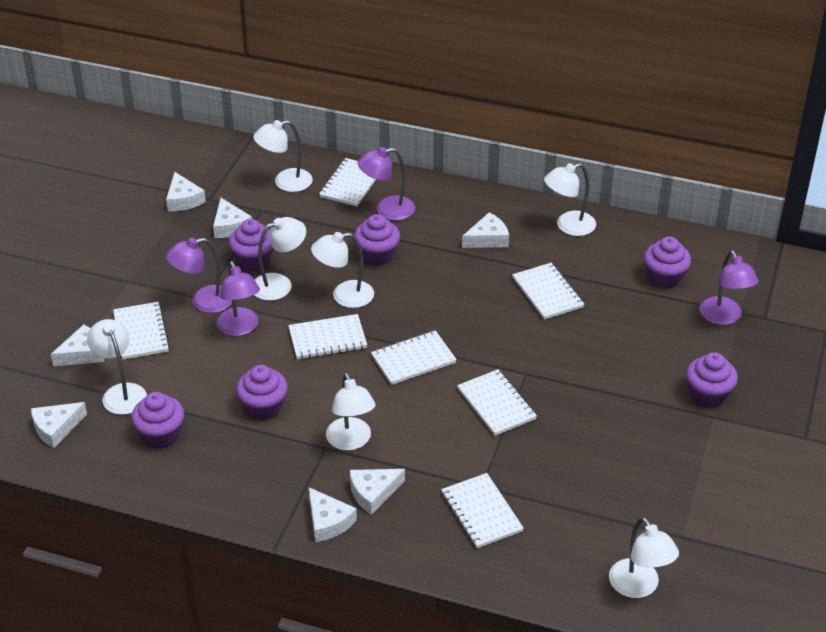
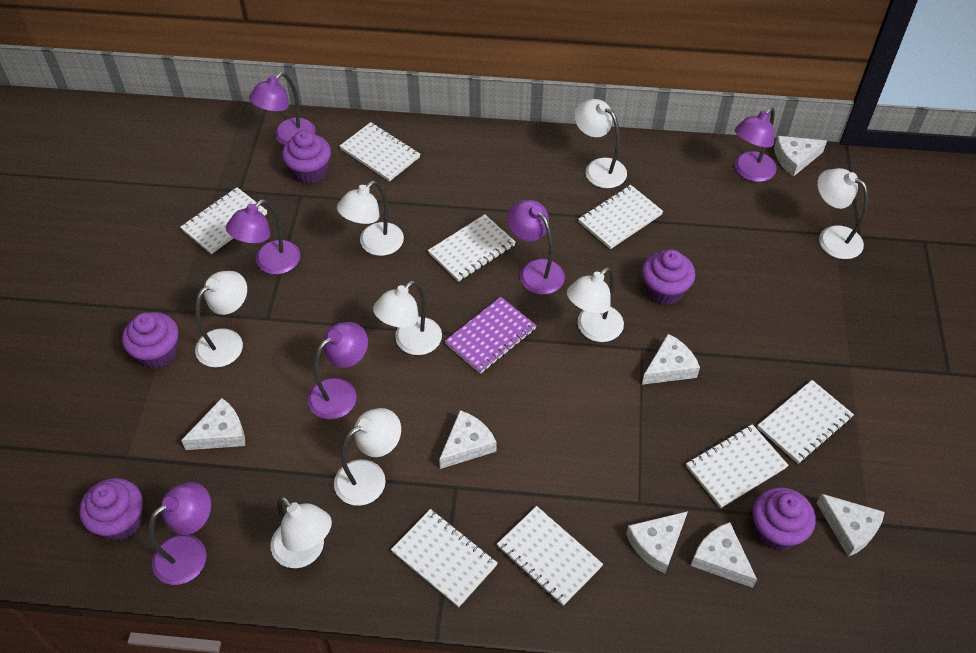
purple cupcake: 6 -> 5
purple lamp: 4 -> 6
purple notebook: 0 -> 1
white lamp: 7 -> 8
white notebook: 7 -> 8

